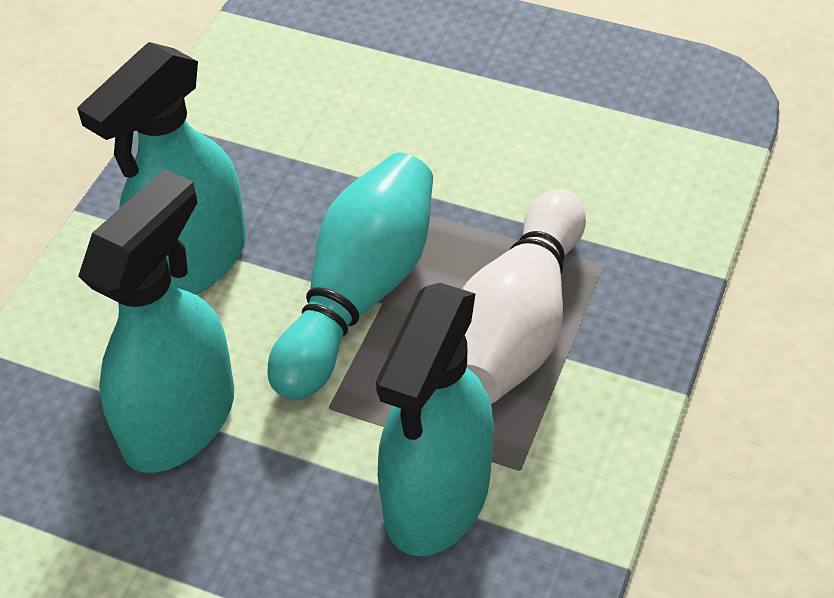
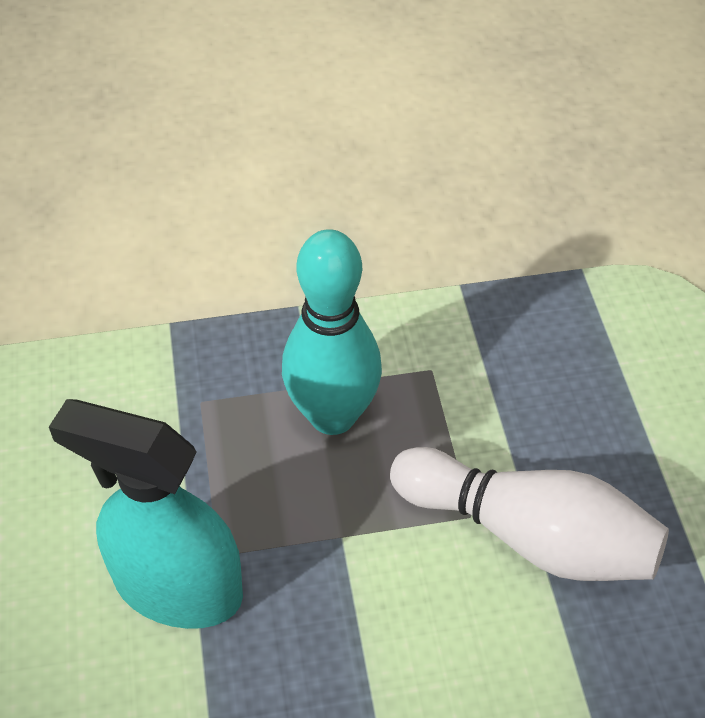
turquoise spray bottle: 3 -> 1

